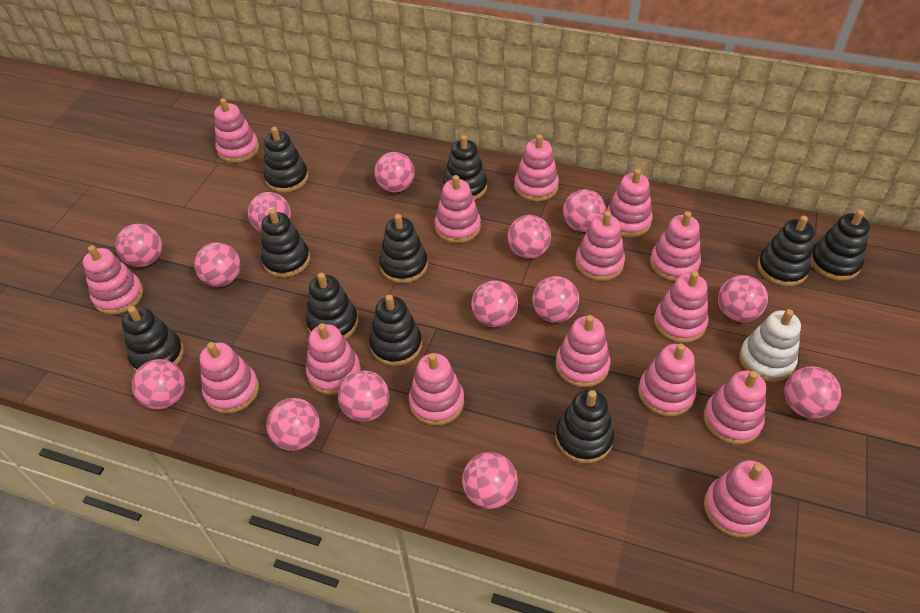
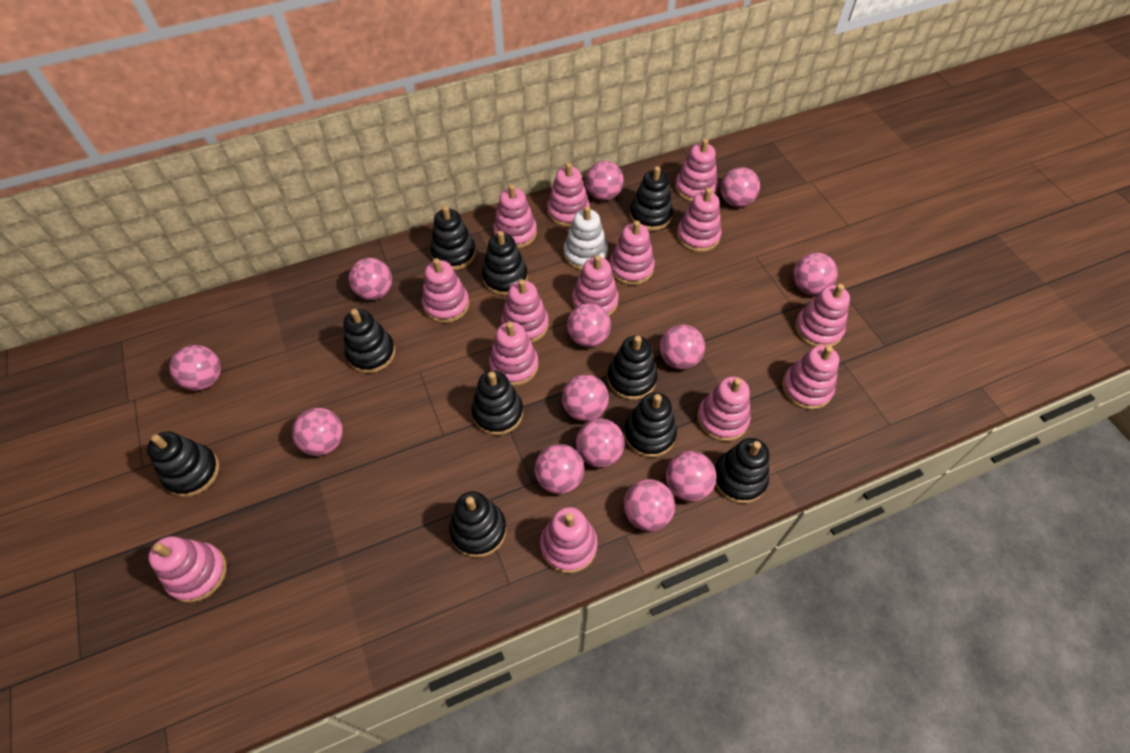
pink ball: 14 -> 13
pink stacking toy: 15 -> 14

